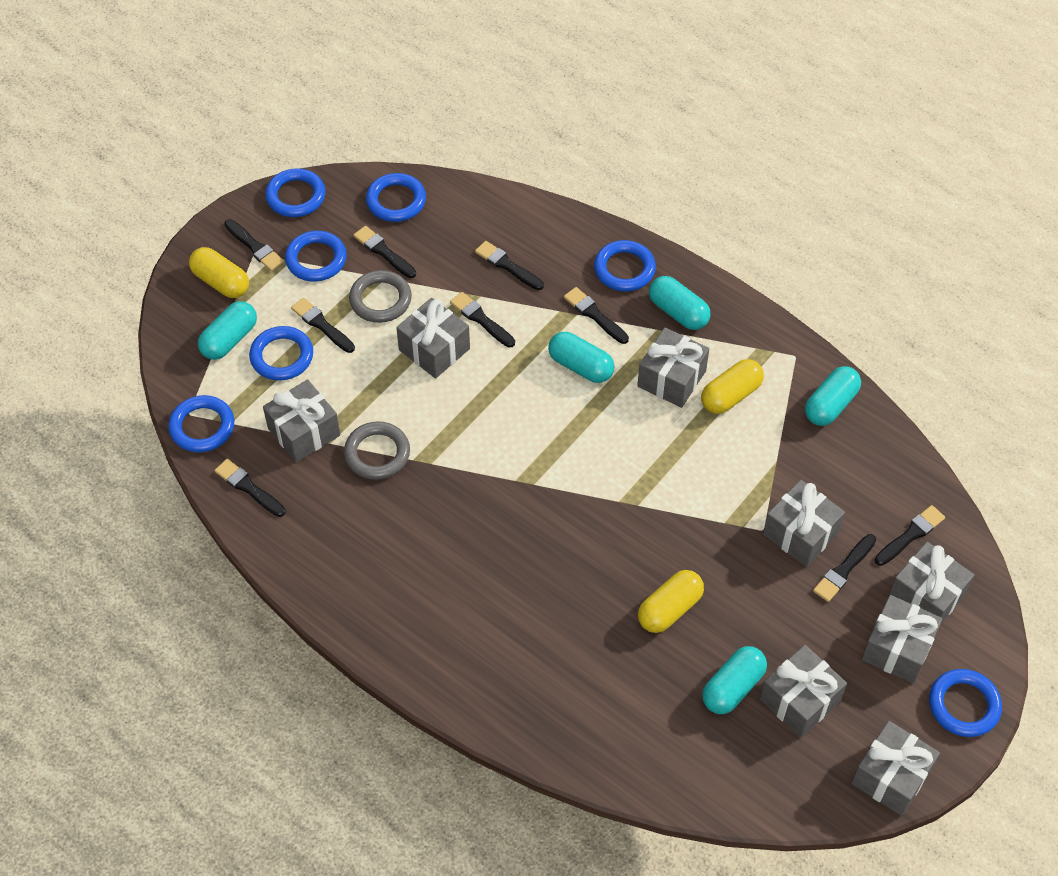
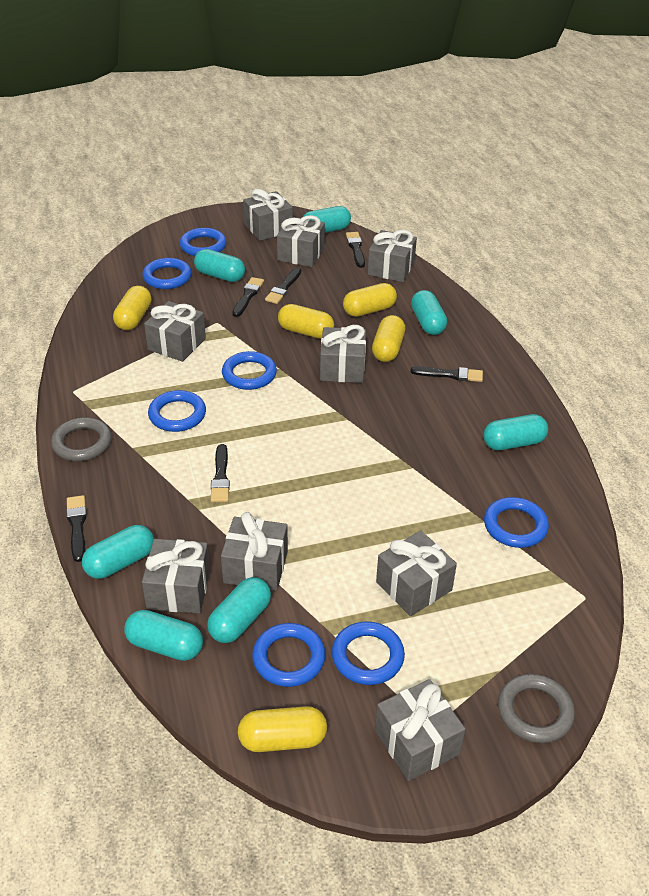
black brush: 9 -> 6
grey gift: 8 -> 9
turquoise capsule: 5 -> 7
yellow capsule: 3 -> 5

